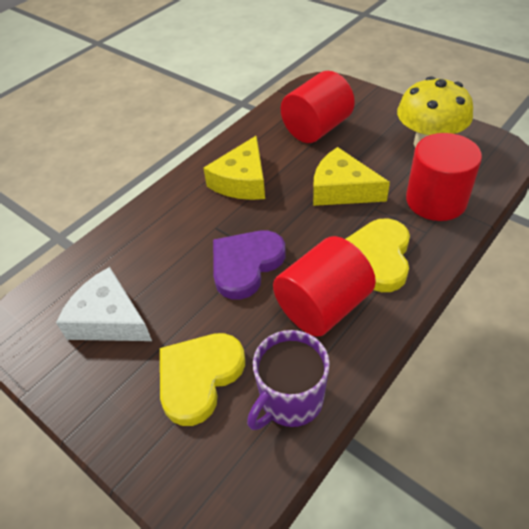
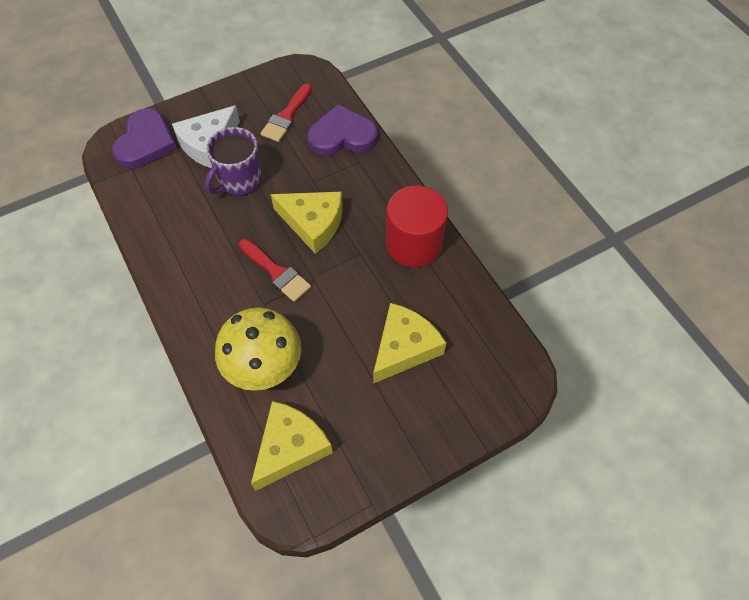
purple heart: 1 -> 2
red brush: 0 -> 2
red cylinder: 3 -> 1
yellow cheese: 2 -> 3
yellow heart: 2 -> 0

